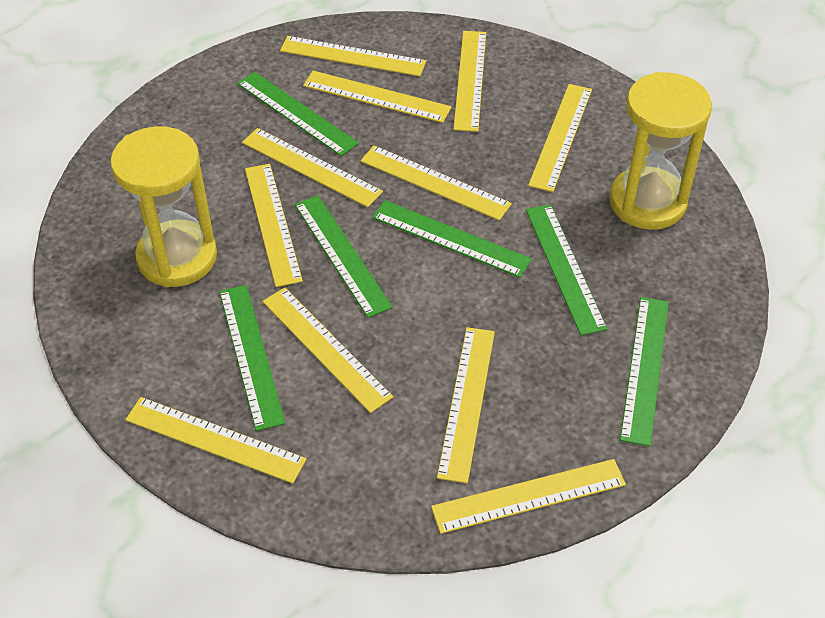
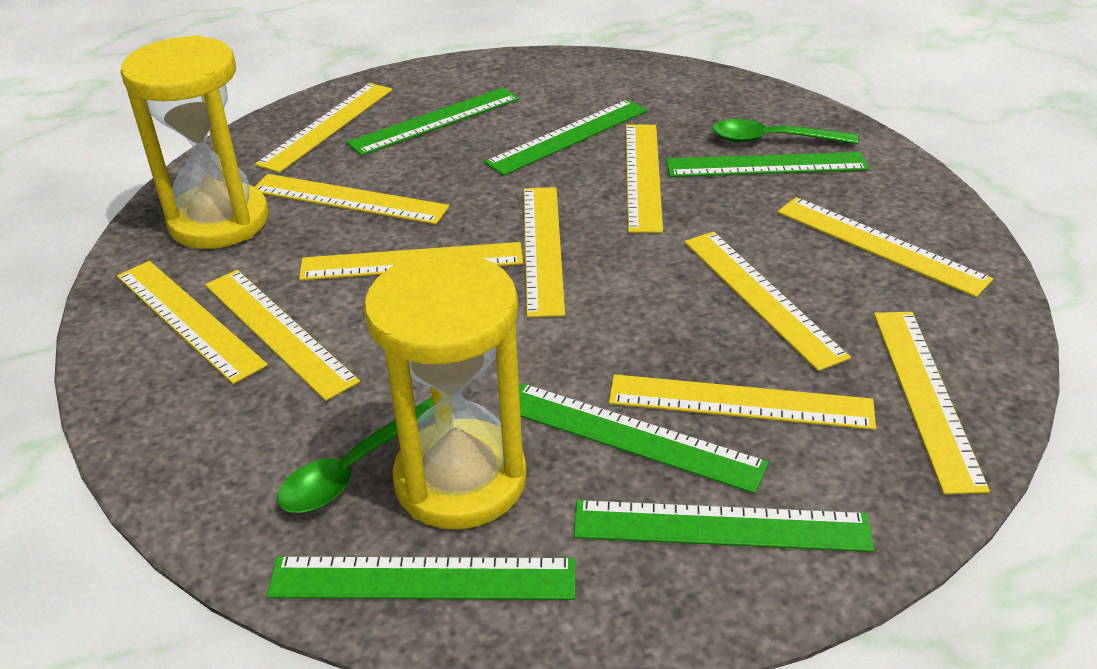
green spoon: 0 -> 2

